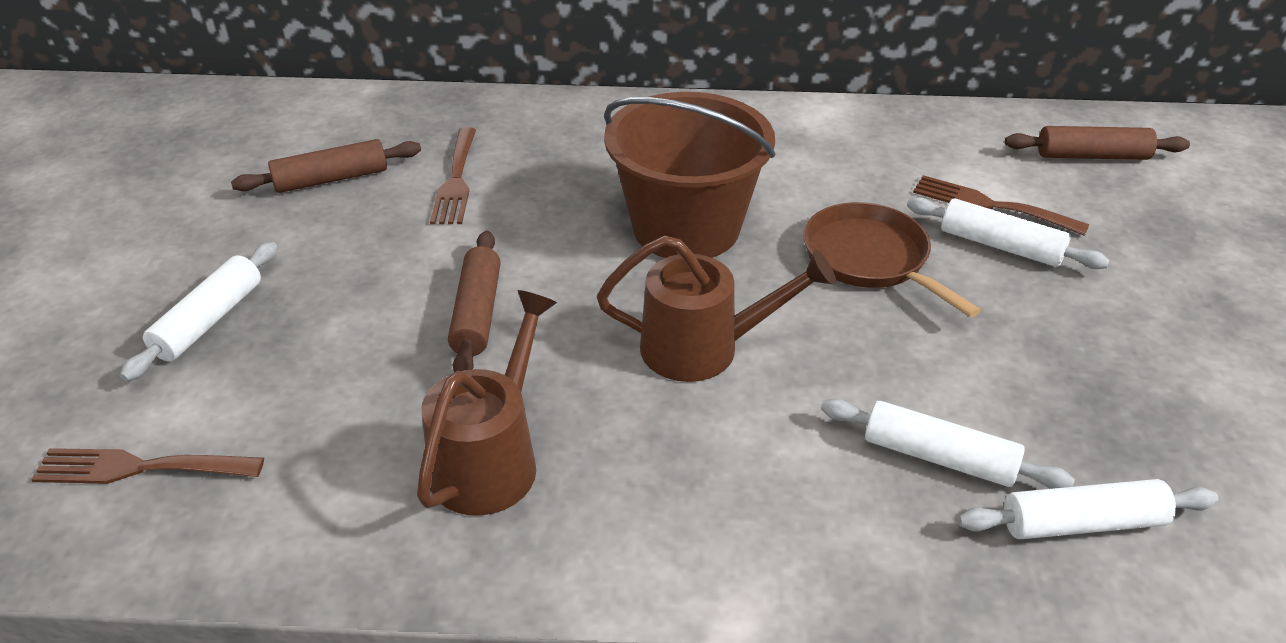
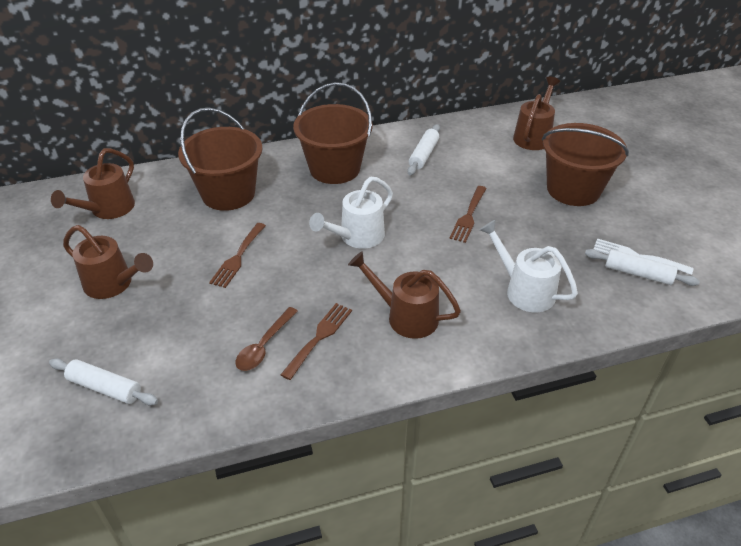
brown bucket: 1 -> 3
brown pan: 1 -> 0
brown rolling pin: 3 -> 0
brown spoon: 0 -> 1
brown watering can: 2 -> 4
white fork: 0 -> 1
white rolling pin: 4 -> 3
white watering can: 0 -> 2

